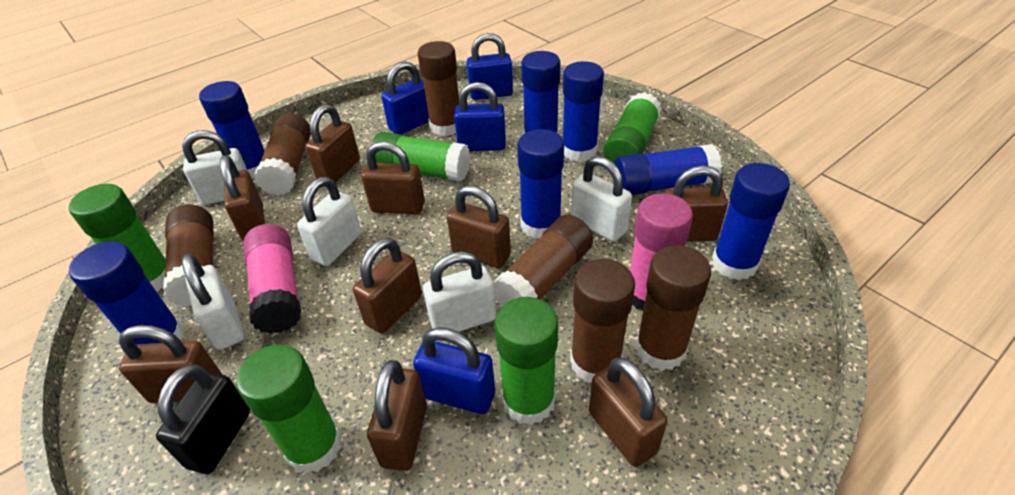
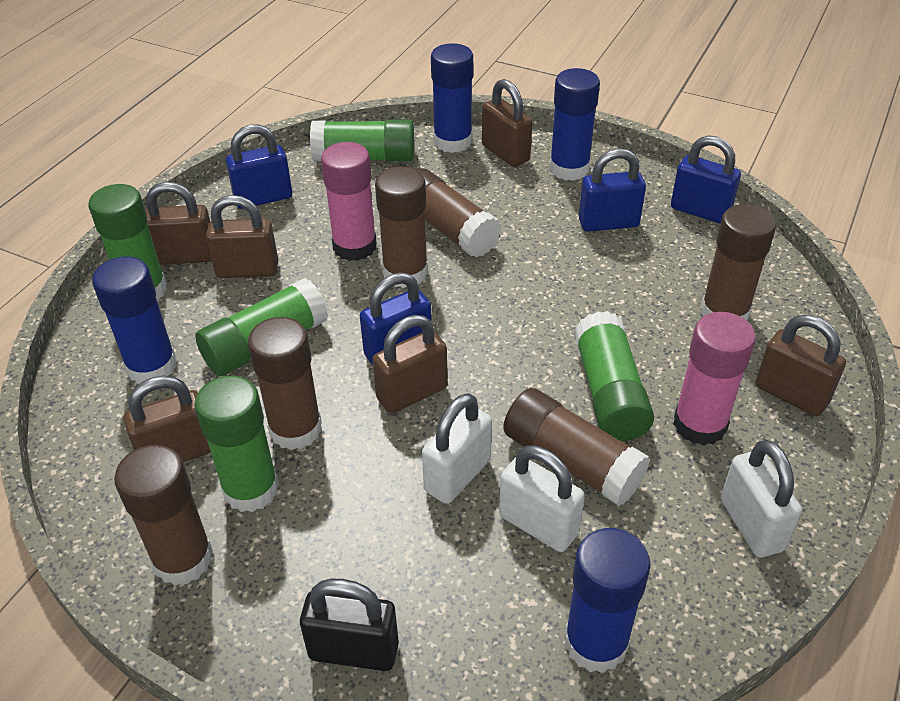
blue glue stick: 7 -> 4
brown padlock: 9 -> 6
white padlock: 5 -> 3

